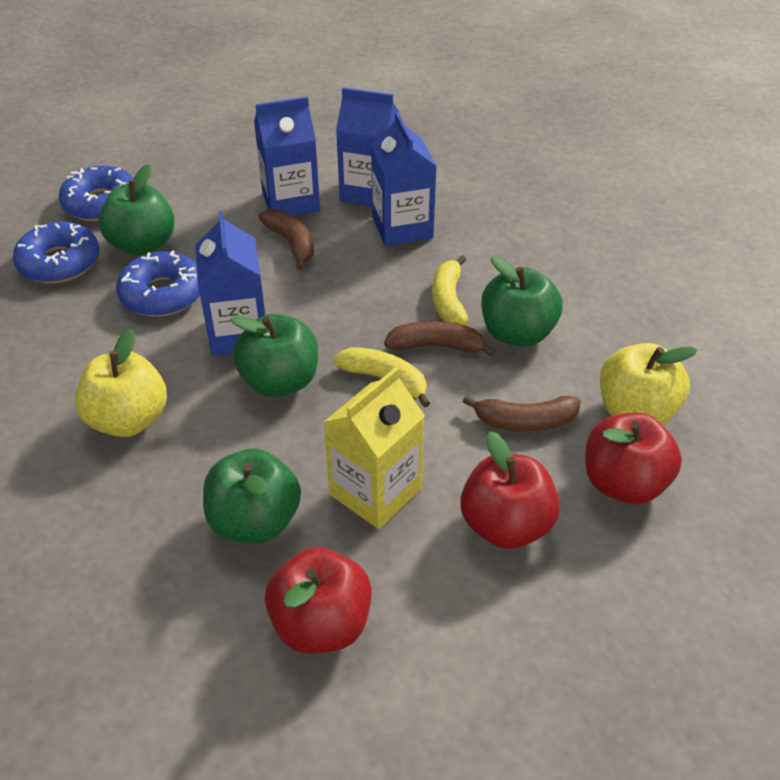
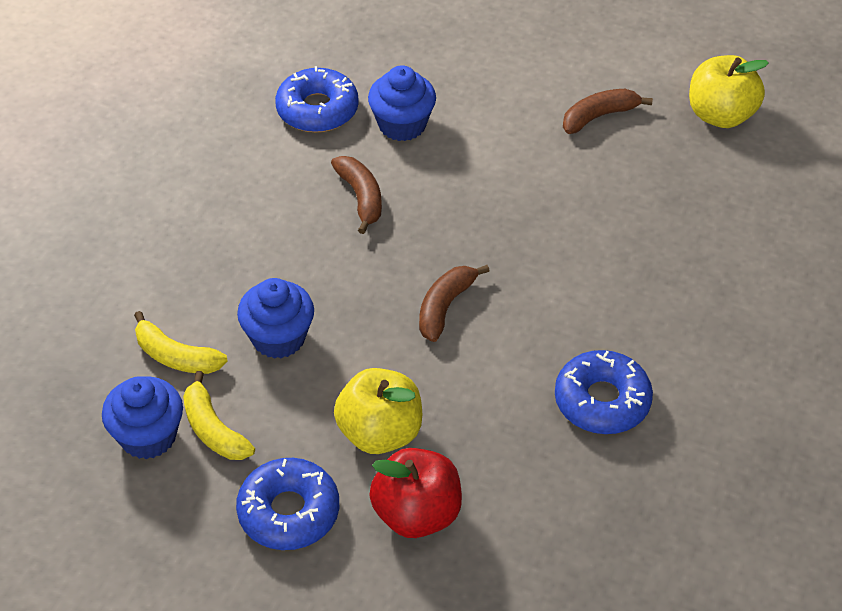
blue carton: 4 -> 0
blue cupcake: 0 -> 3
green apple: 4 -> 0
red apple: 3 -> 1
yellow carton: 1 -> 0

